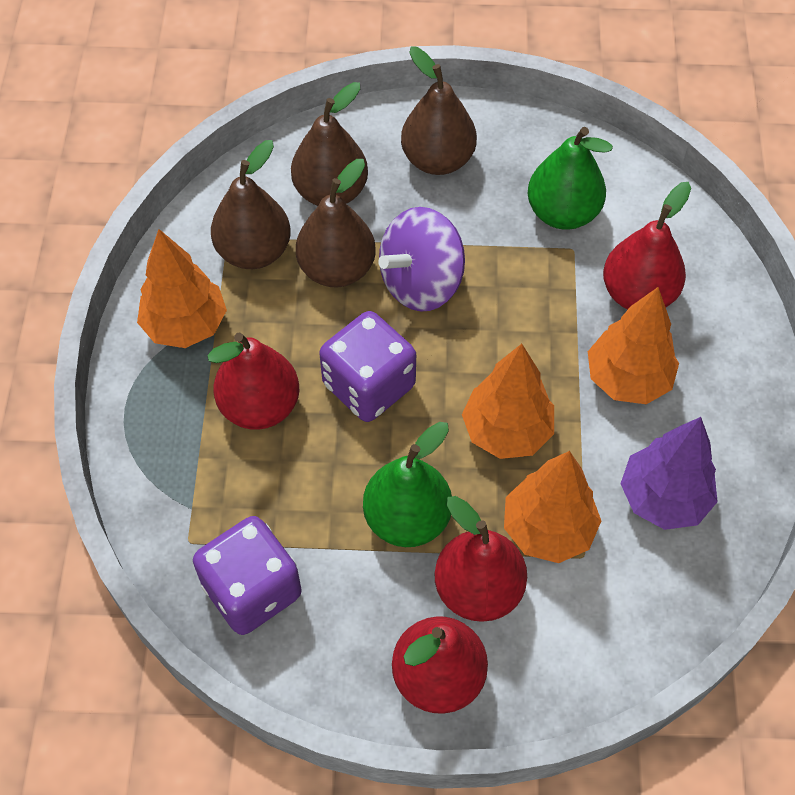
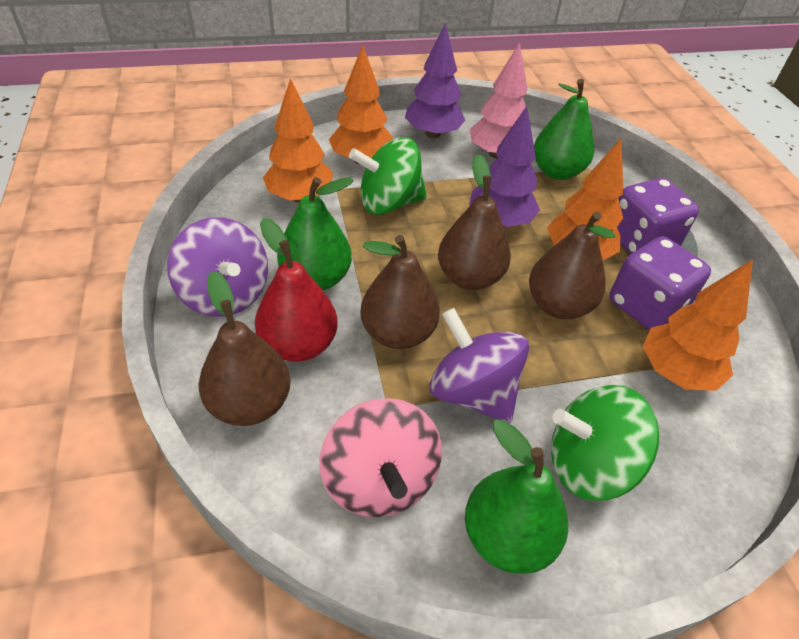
green pear: 2 -> 3
green spinning top: 0 -> 2
pink spinning top: 0 -> 1
pink tree: 0 -> 1
purple spinning top: 1 -> 2
purple tree: 1 -> 2
red pear: 4 -> 1

